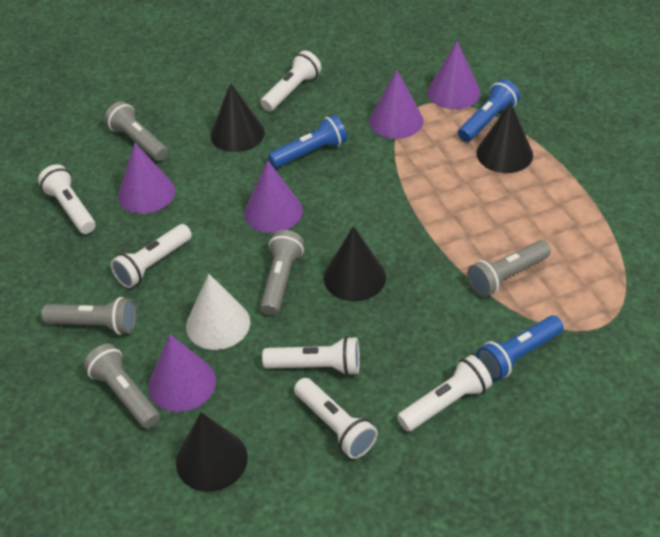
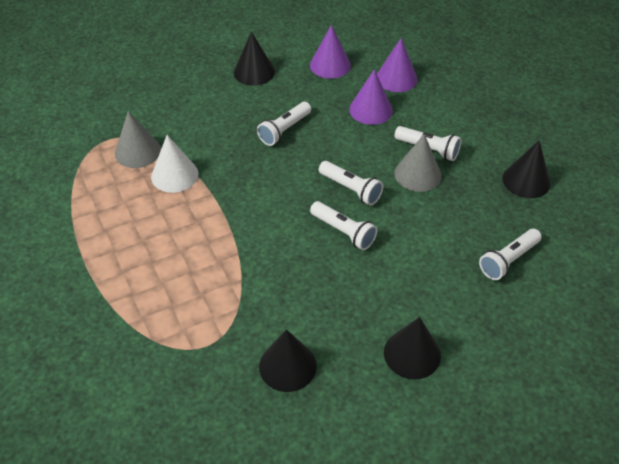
blue flashlight: 3 -> 0
grey cone: 0 -> 2
grey flashlight: 5 -> 0
purple cone: 5 -> 3
white flashlight: 6 -> 5

